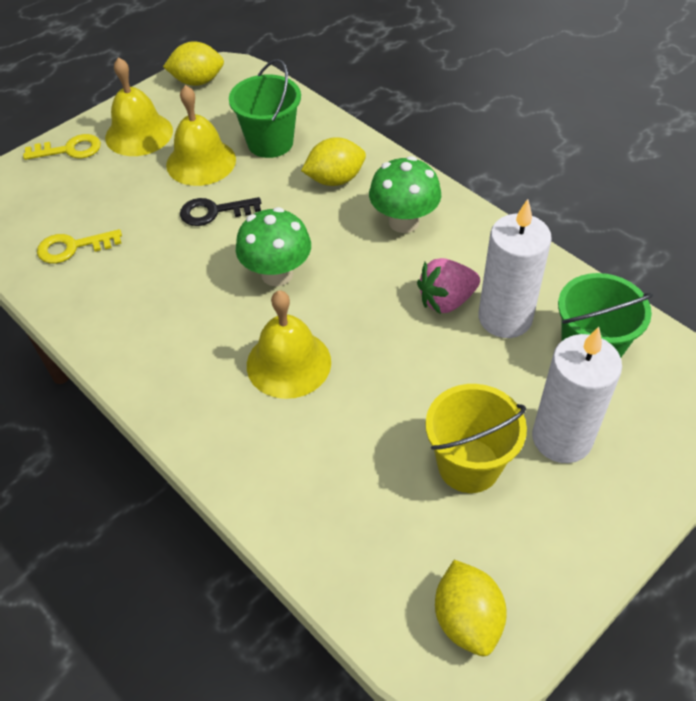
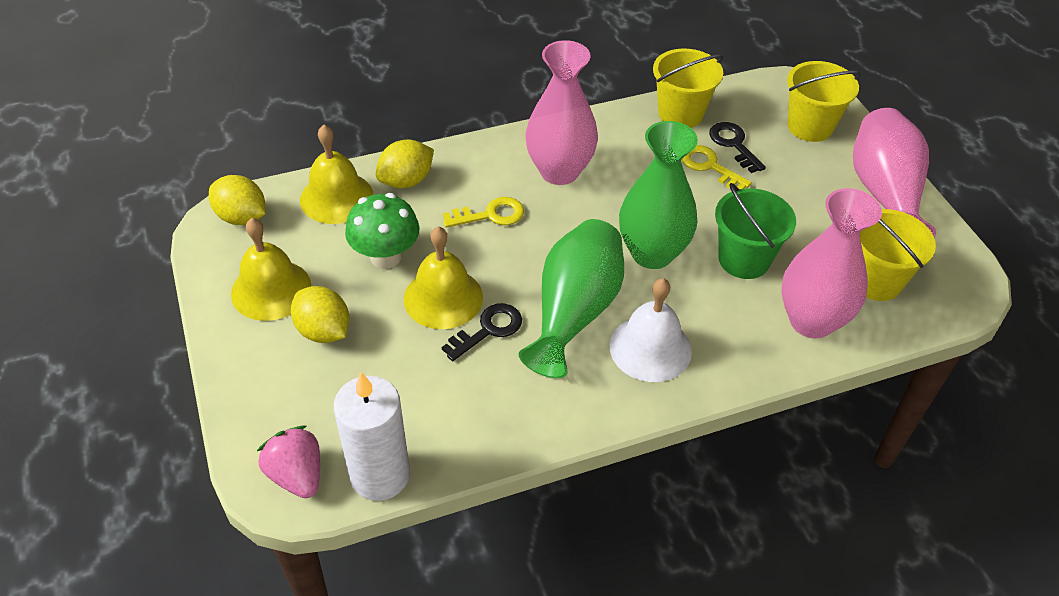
black key: 1 -> 2
green bucket: 2 -> 1
green mushroom: 2 -> 1
green vase: 0 -> 2
pink vase: 0 -> 3
white bell: 0 -> 1
white candle: 2 -> 1
yellow bucket: 1 -> 3

